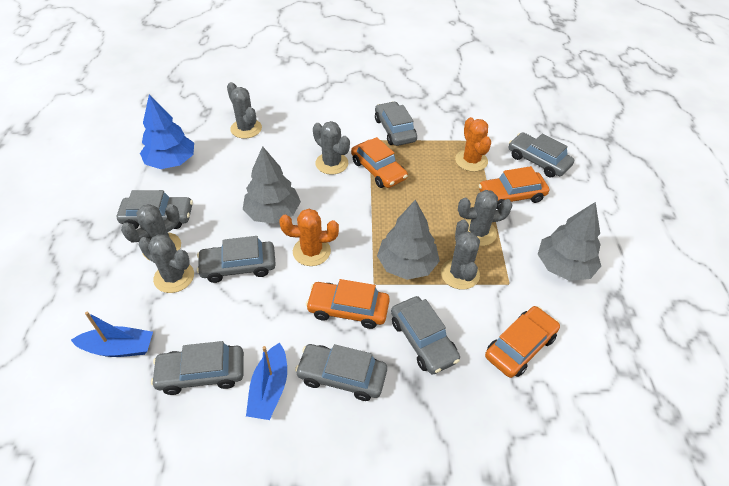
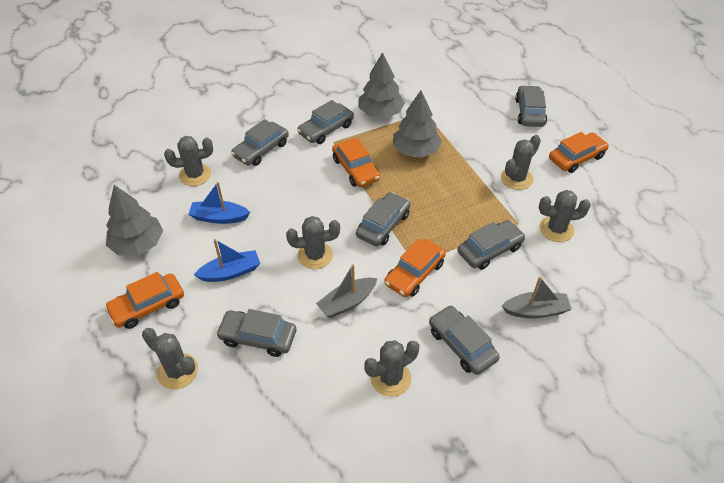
blue tree: 1 -> 0
grey boat: 0 -> 2
orange cactus: 2 -> 0

